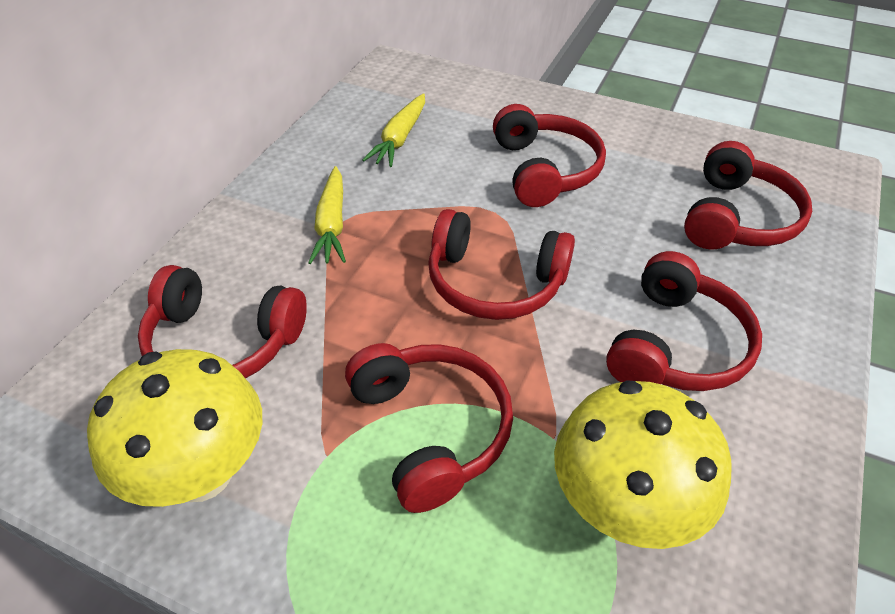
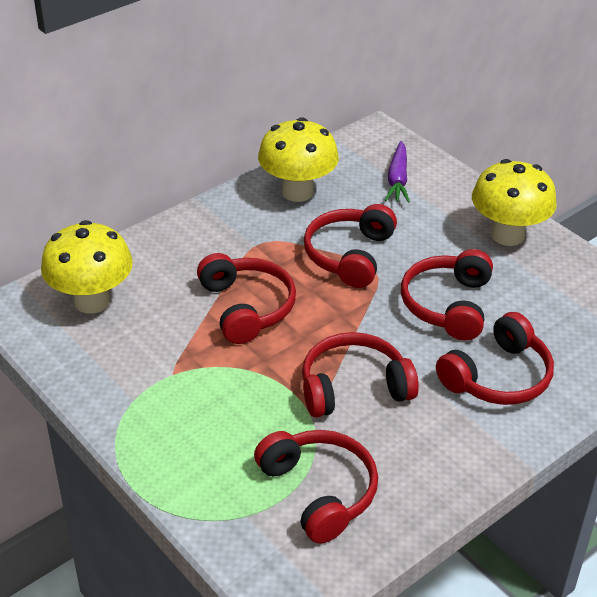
purple carrot: 0 -> 1
yellow carrot: 2 -> 0
yellow mushroom: 2 -> 3

